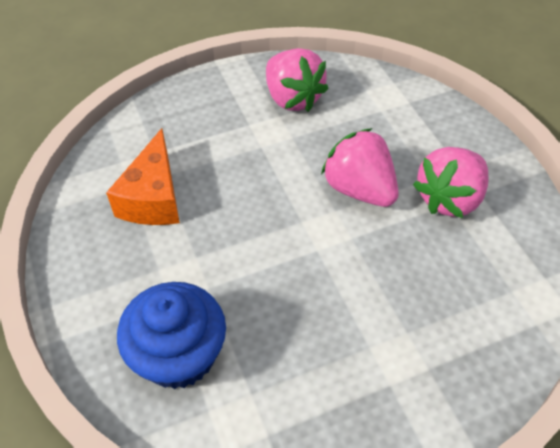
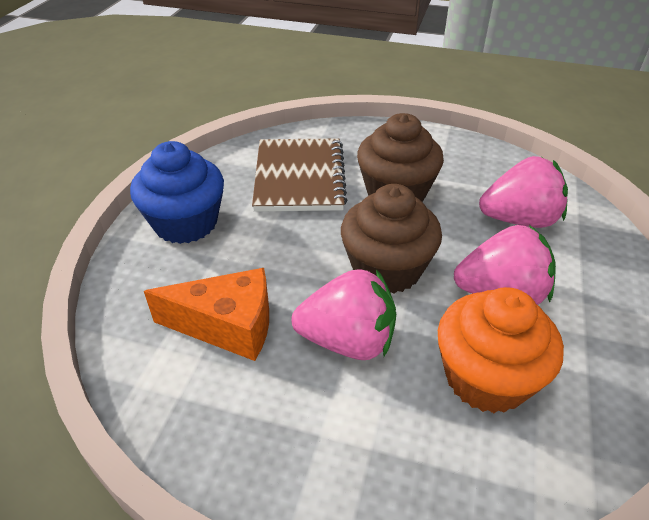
brown cupcake: 0 -> 2
brown notebook: 0 -> 1
orange cupcake: 0 -> 1

